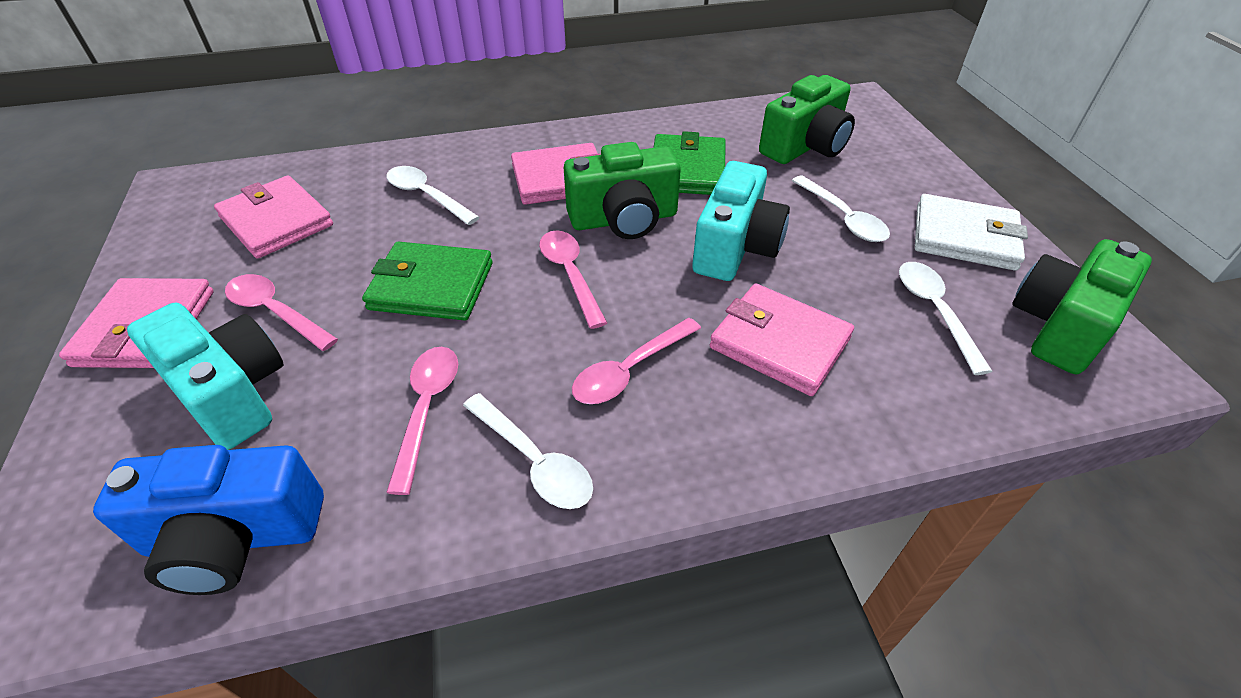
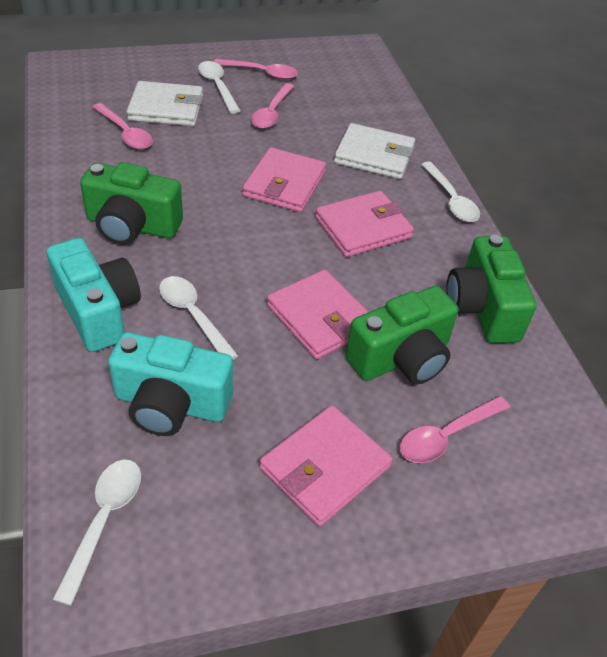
blue camera: 1 -> 0
green wallet: 2 -> 0
white wallet: 1 -> 2

